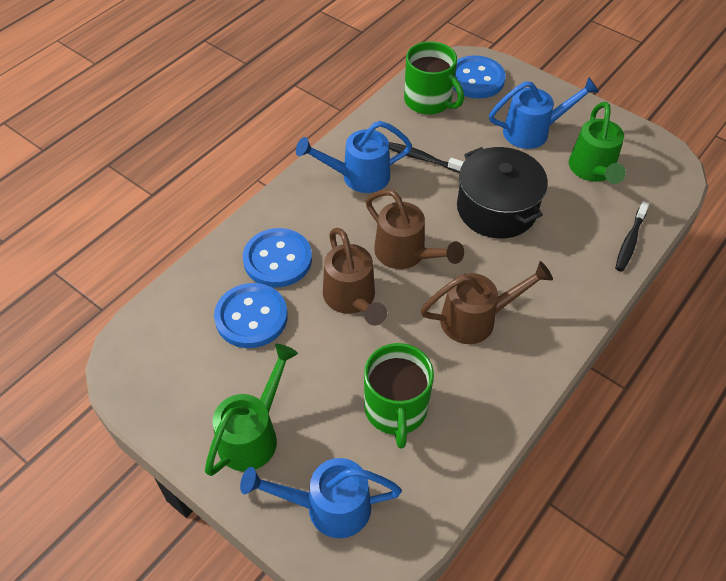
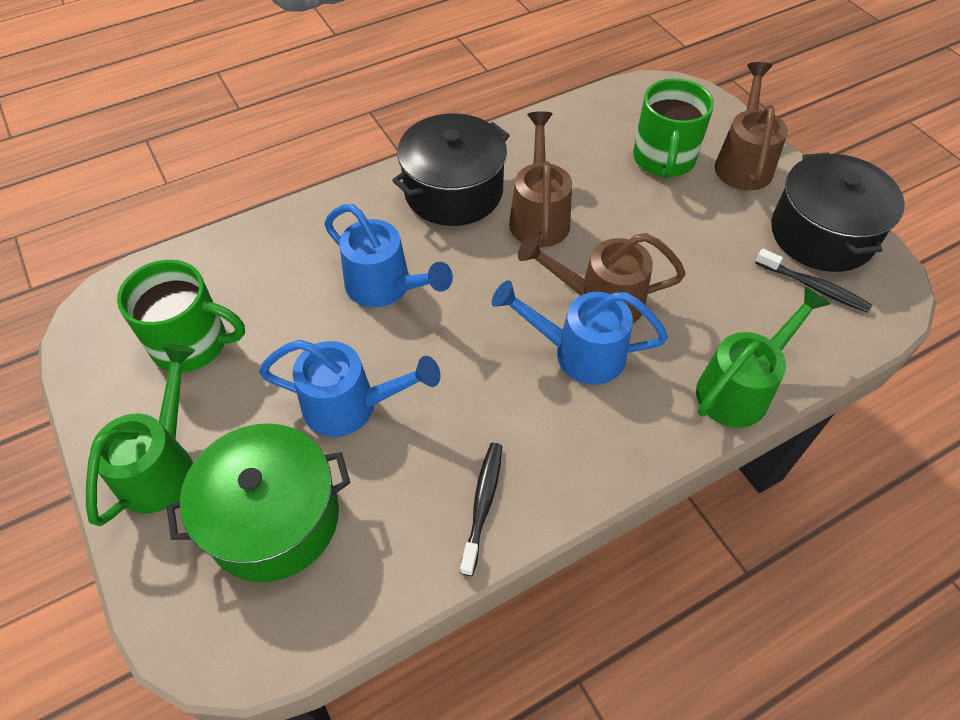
black pot: 1 -> 2
blue button: 3 -> 0
green pot: 0 -> 1

